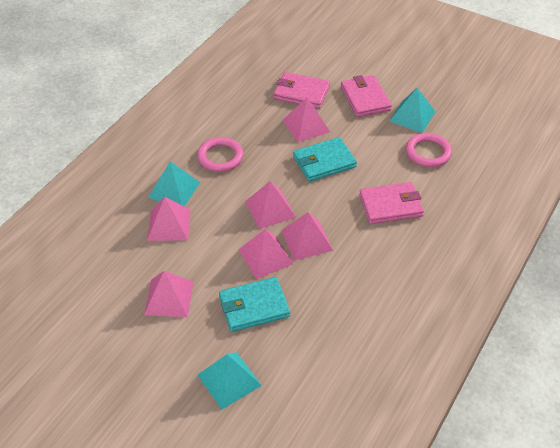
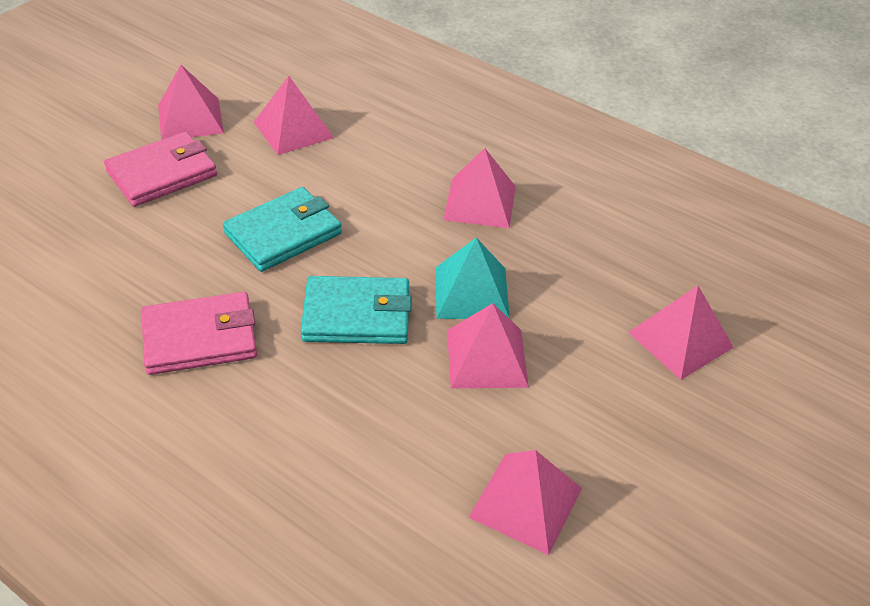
pink ring: 2 -> 0
pink wallet: 3 -> 2
turquoise pyramid: 3 -> 1

